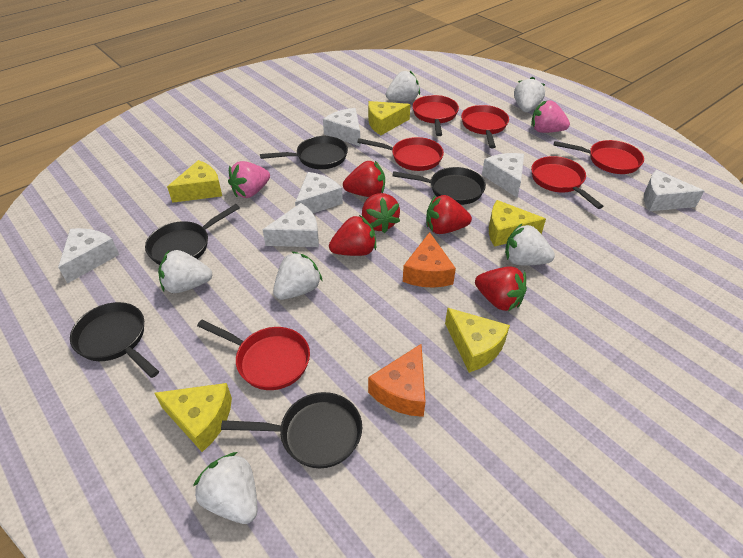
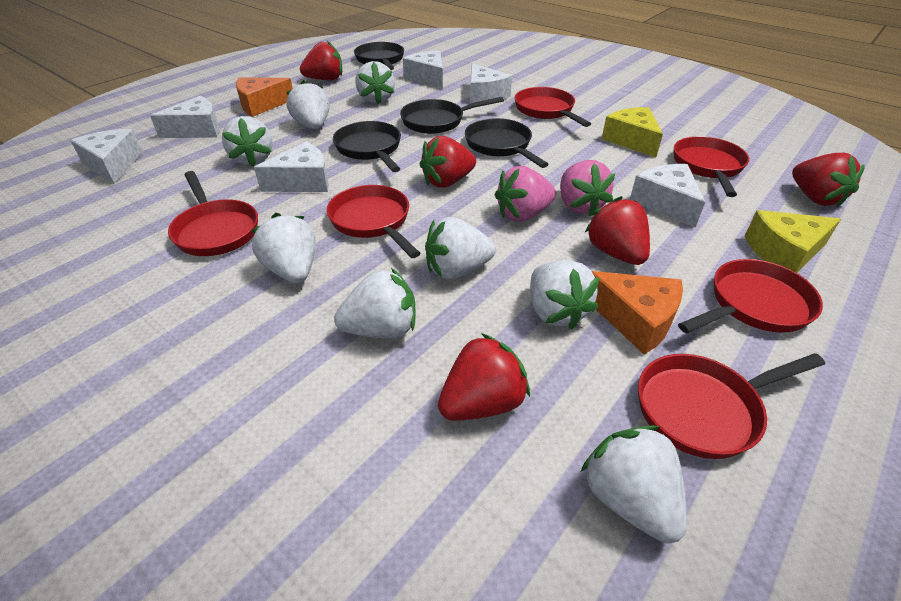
black pan: 5 -> 4
white strawberry: 6 -> 8
yellow cheese: 5 -> 2

